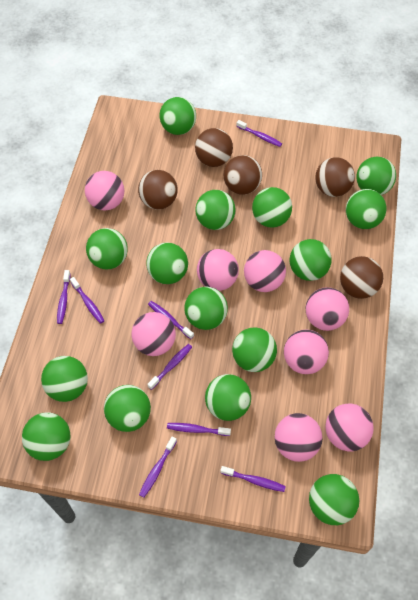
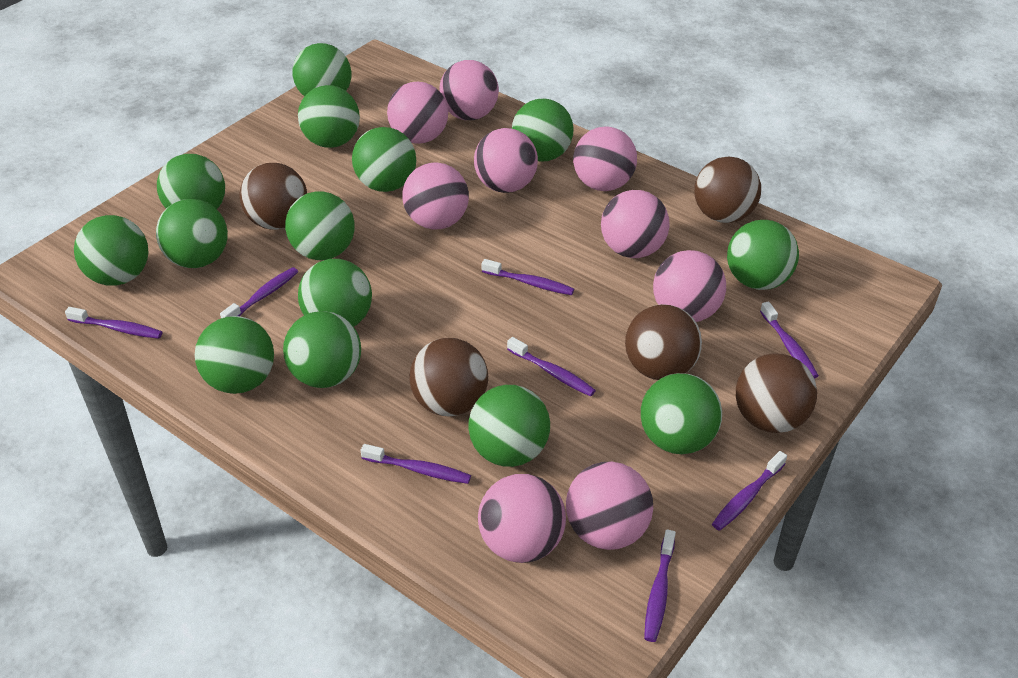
green ball: 15 -> 14
pink ball: 8 -> 9

